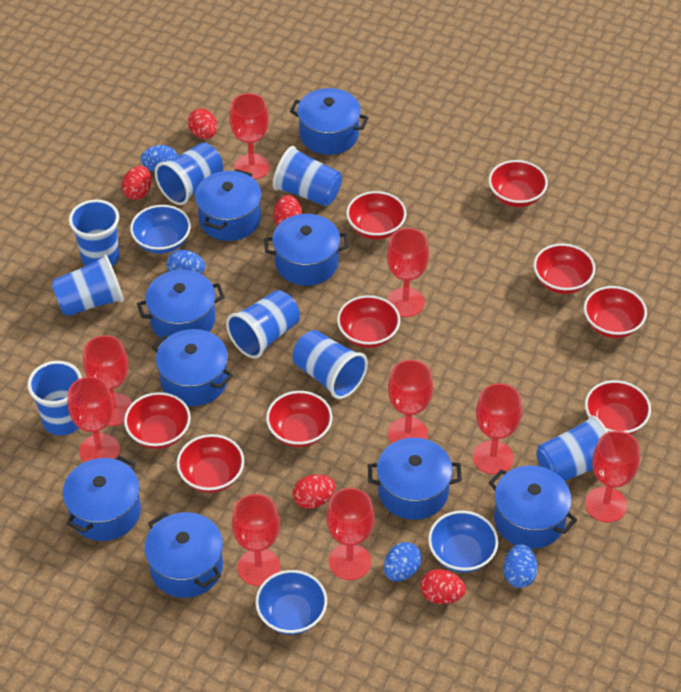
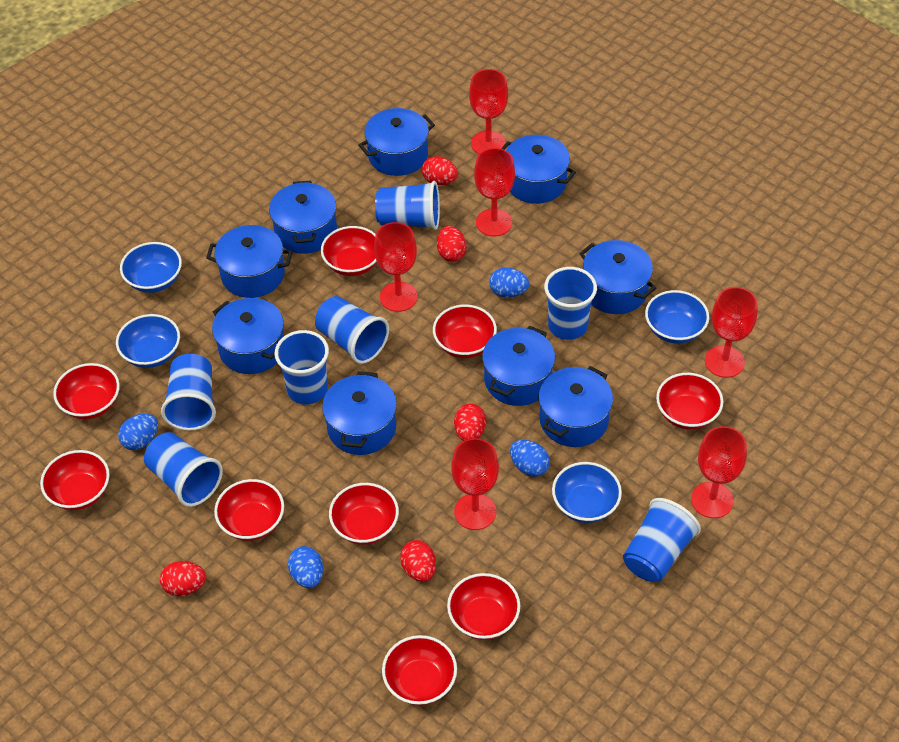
blue bowl: 3 -> 4
blue cup: 8 -> 7
red goblet: 9 -> 6

